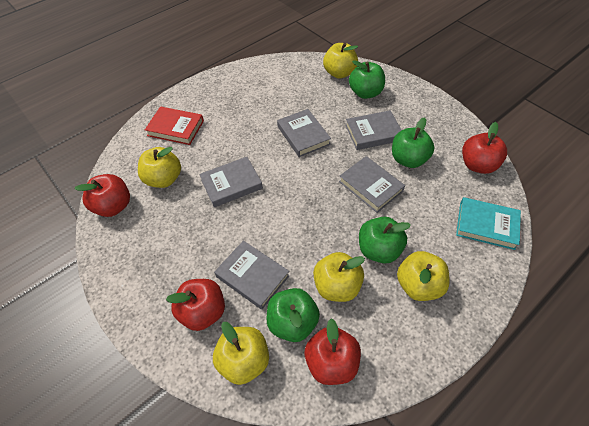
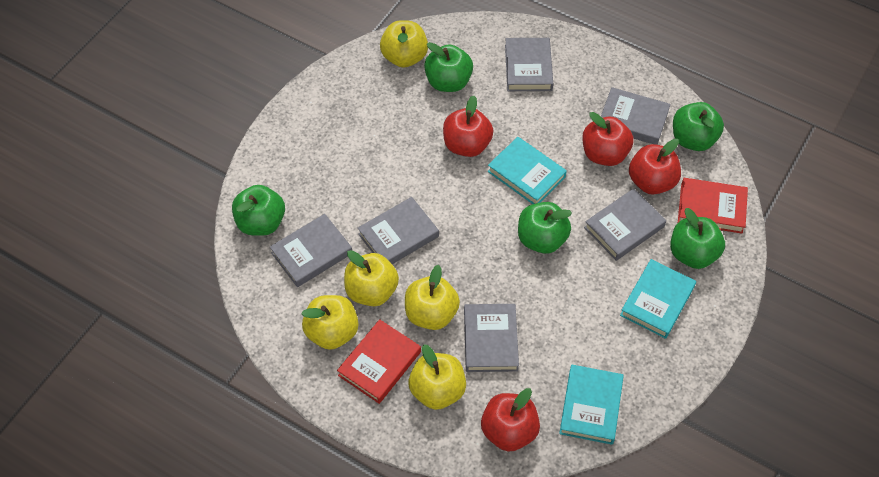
green apple: 4 -> 5
grey book: 5 -> 6
red book: 1 -> 2
turquoise book: 1 -> 3

